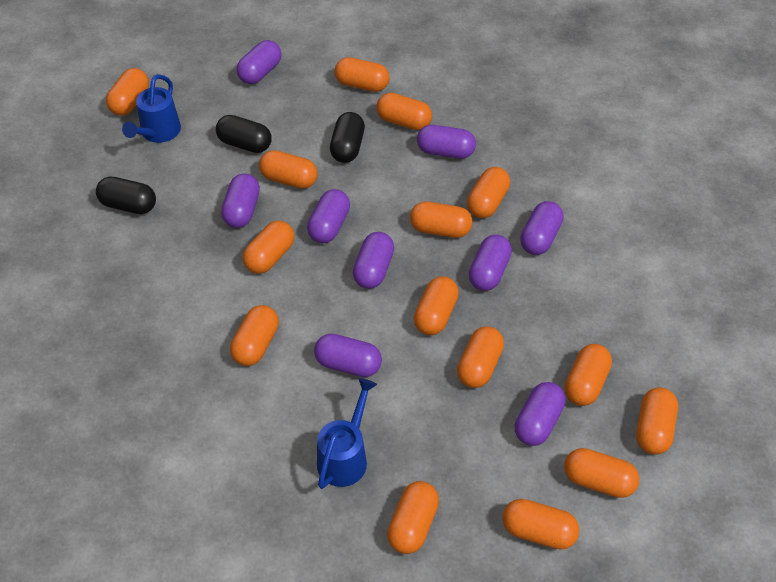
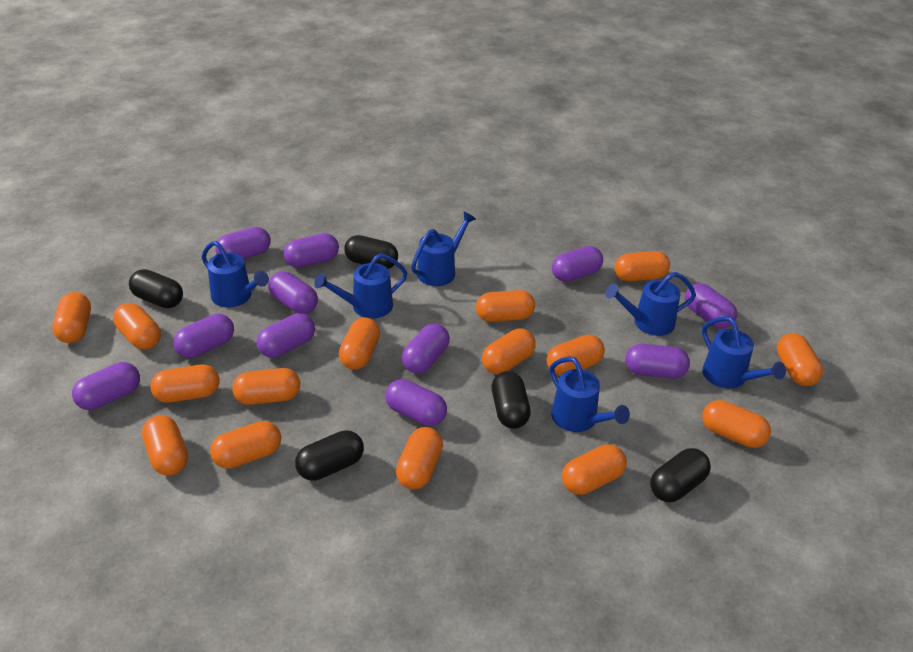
black capsule: 3 -> 5
blue watering can: 2 -> 6
purple capsule: 9 -> 11

